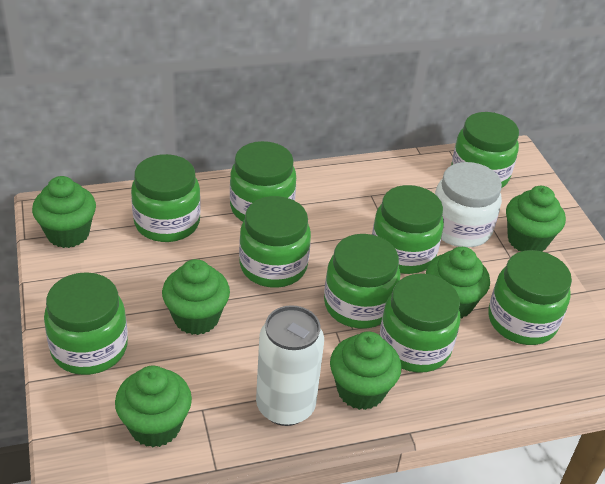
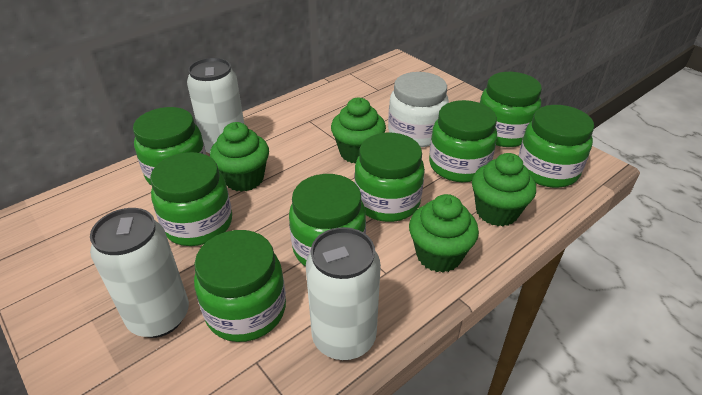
green cupcake: 6 -> 4
green jar: 9 -> 8
white can: 1 -> 3

